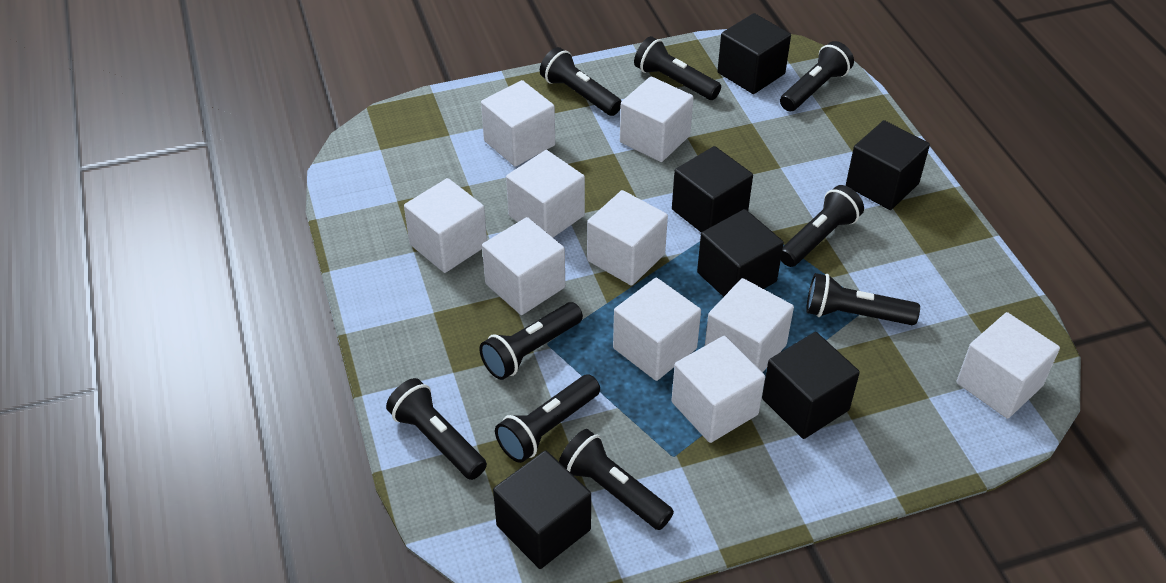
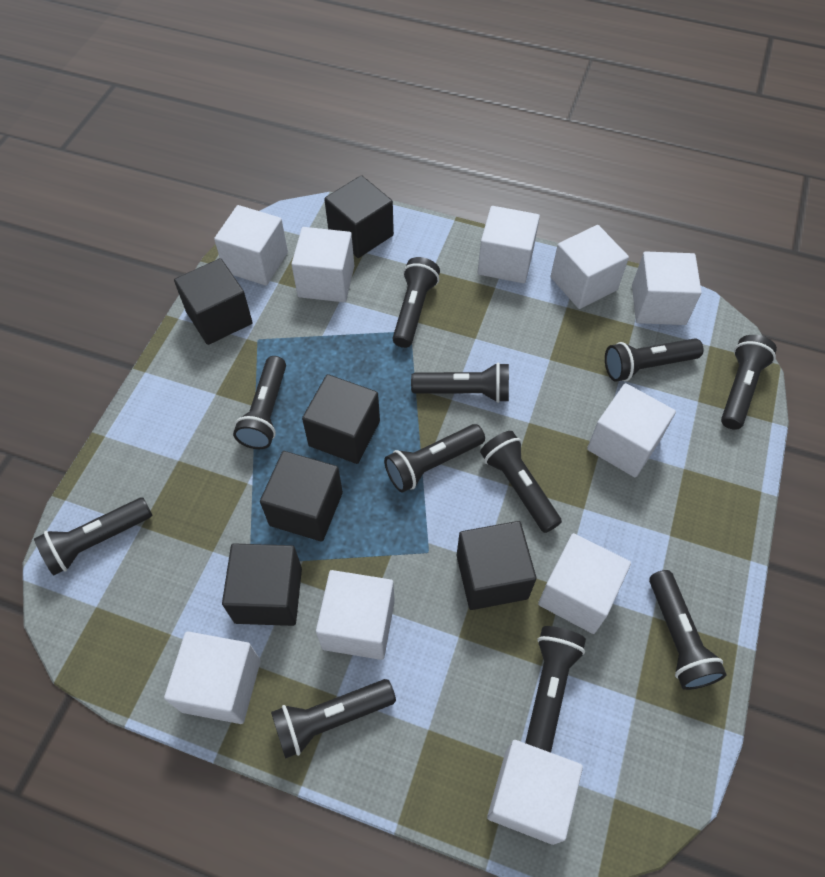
black flashlight: 9 -> 11

